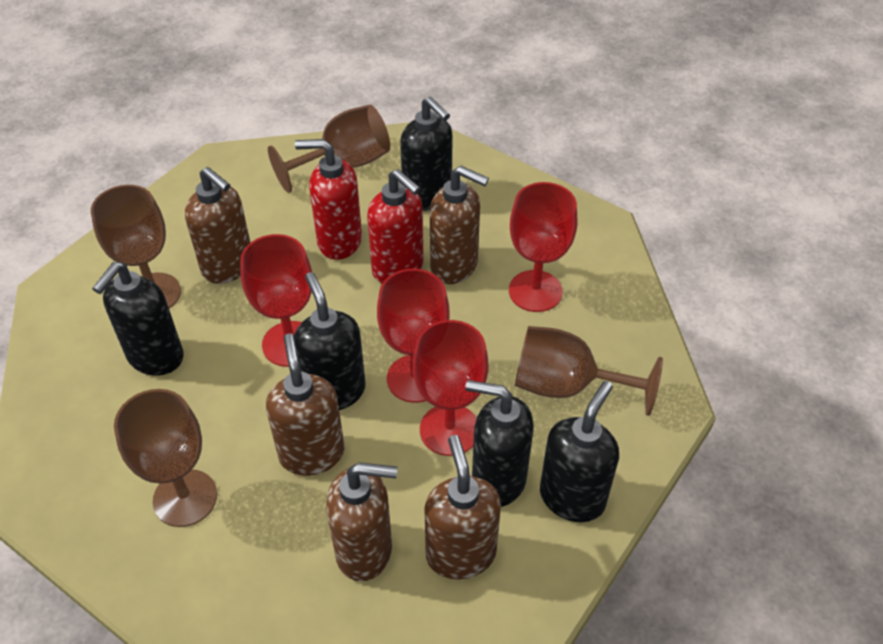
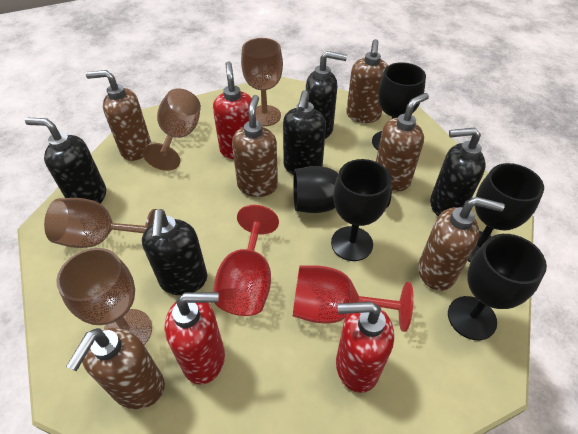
black goblet: 0 -> 5
brown soap dispenser: 5 -> 6
red goblet: 4 -> 2
red soap dispenser: 2 -> 3

